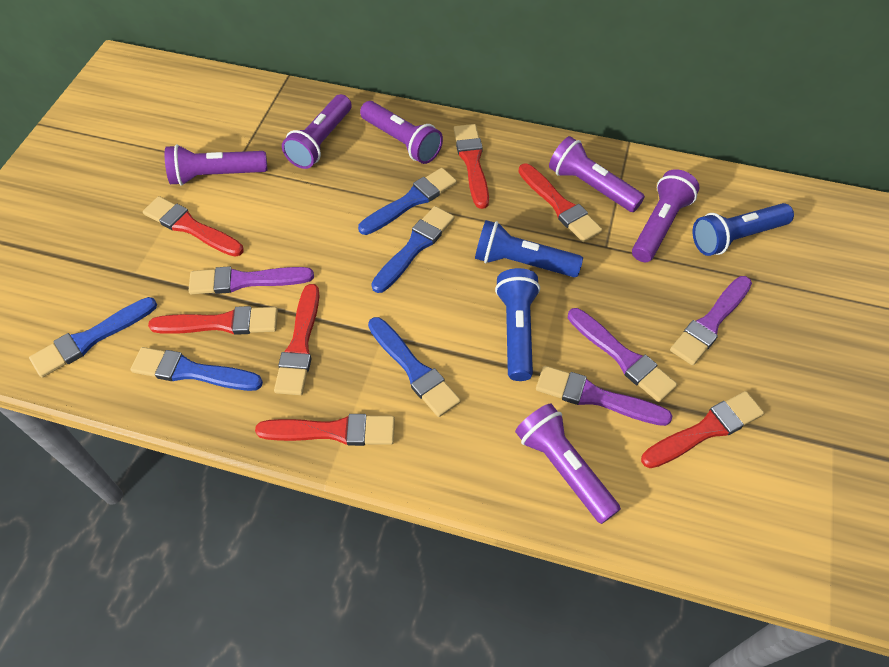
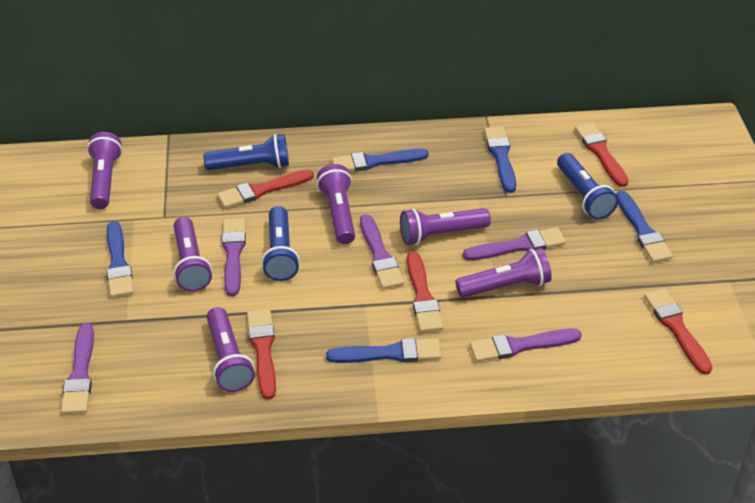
purple brush: 4 -> 5
red brush: 7 -> 5

